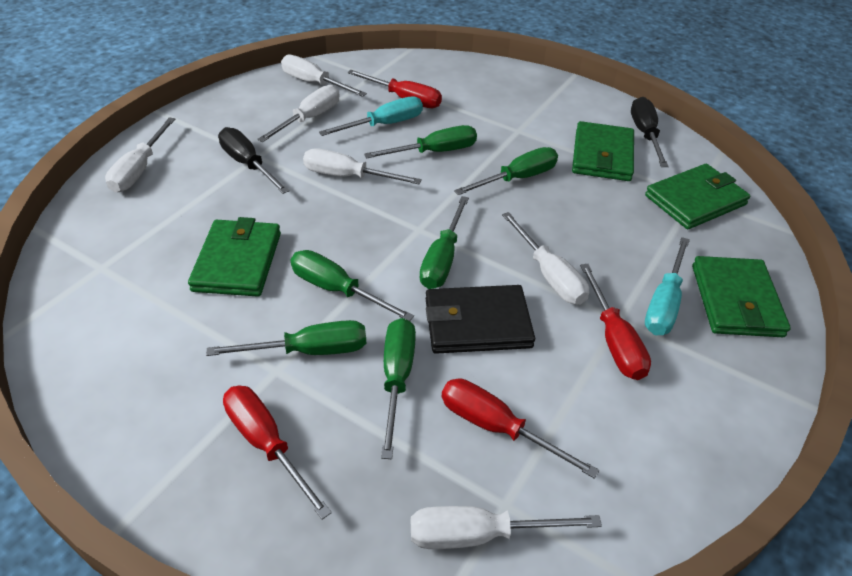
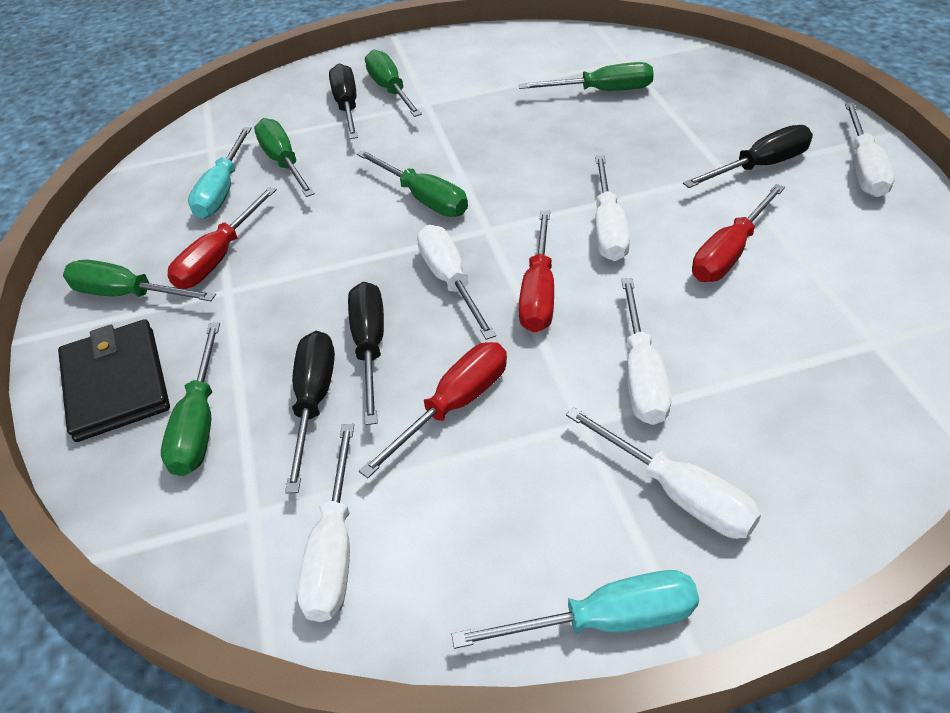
black screwdriver: 2 -> 4
green wallet: 4 -> 0

